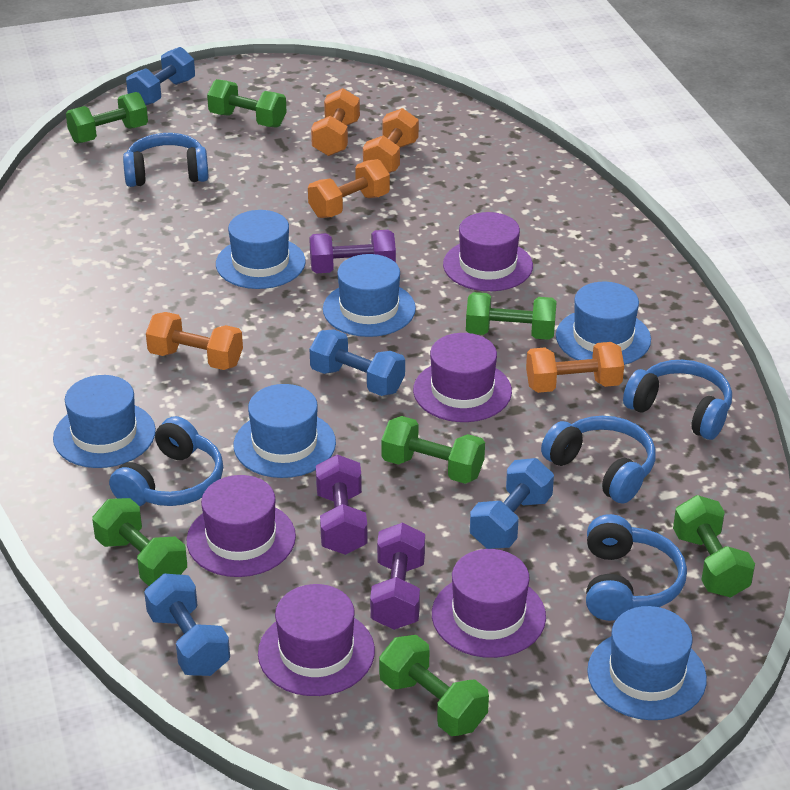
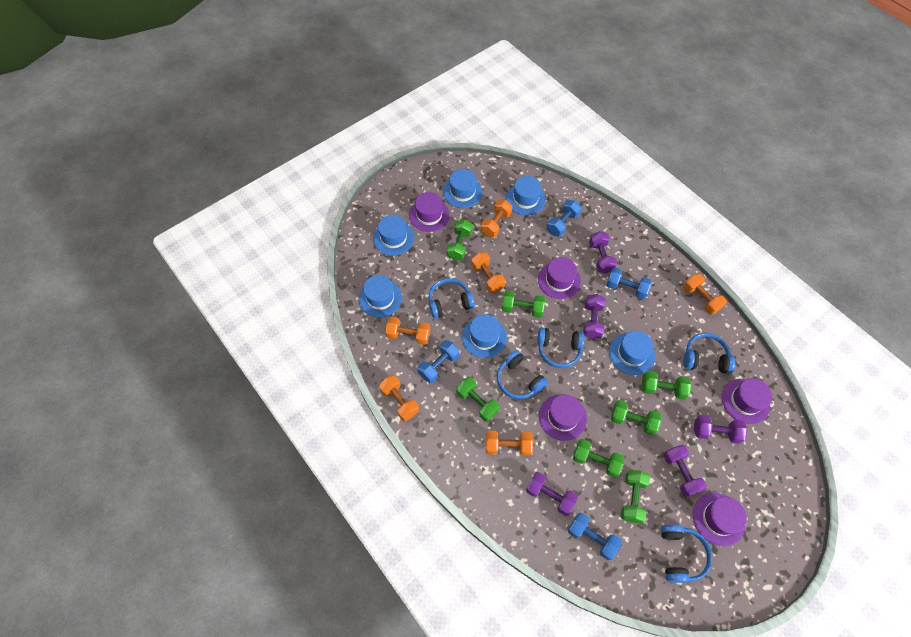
orange dumbbell: 5 -> 6
purple dumbbell: 3 -> 5

